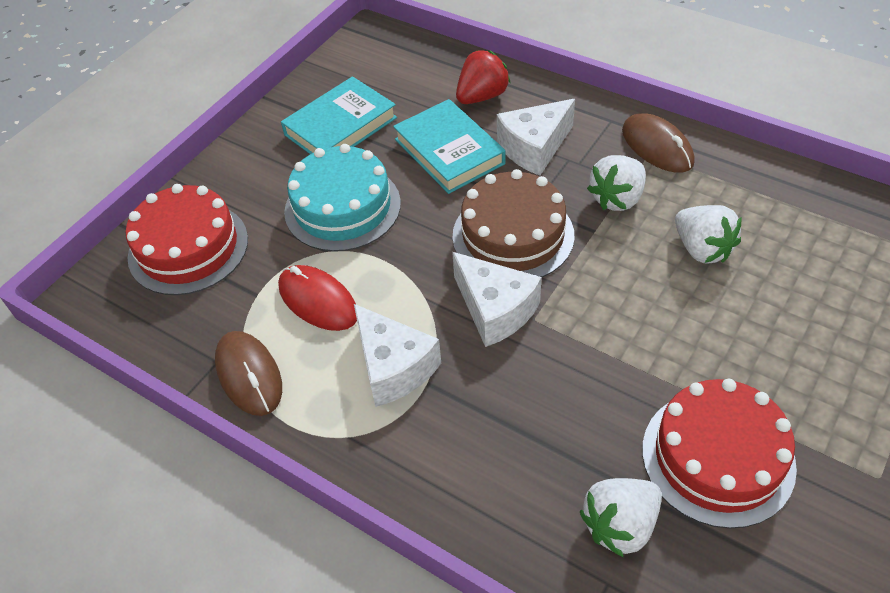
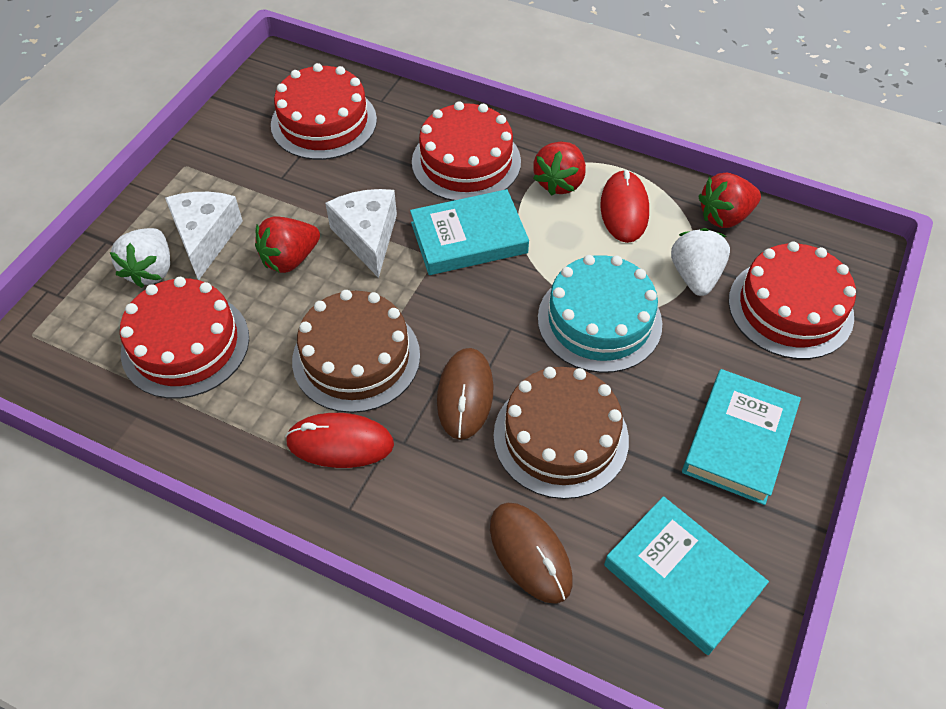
brown cake: 1 -> 2
red cake: 2 -> 4
red mouse: 1 -> 2
red strawberry: 1 -> 3
turquoise book: 2 -> 3
white cheese: 3 -> 2
white strawberry: 3 -> 2

